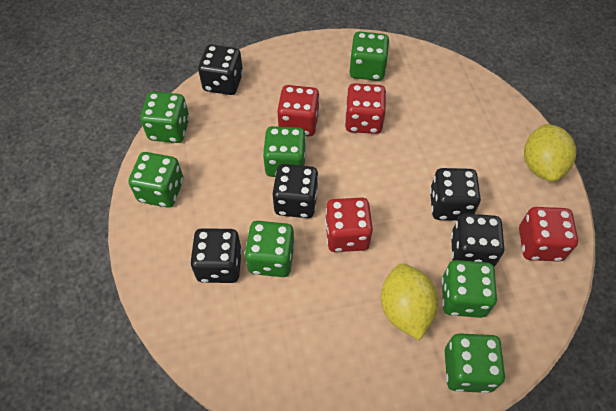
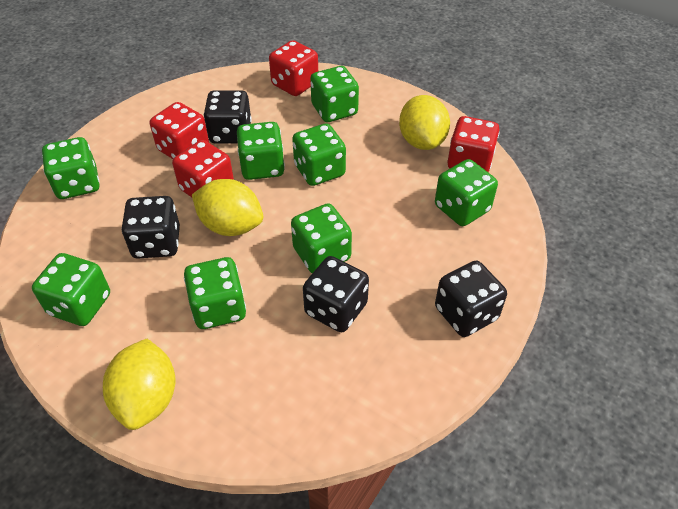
black dice: 5 -> 4
green dice: 7 -> 8
yellow lemon: 2 -> 3

